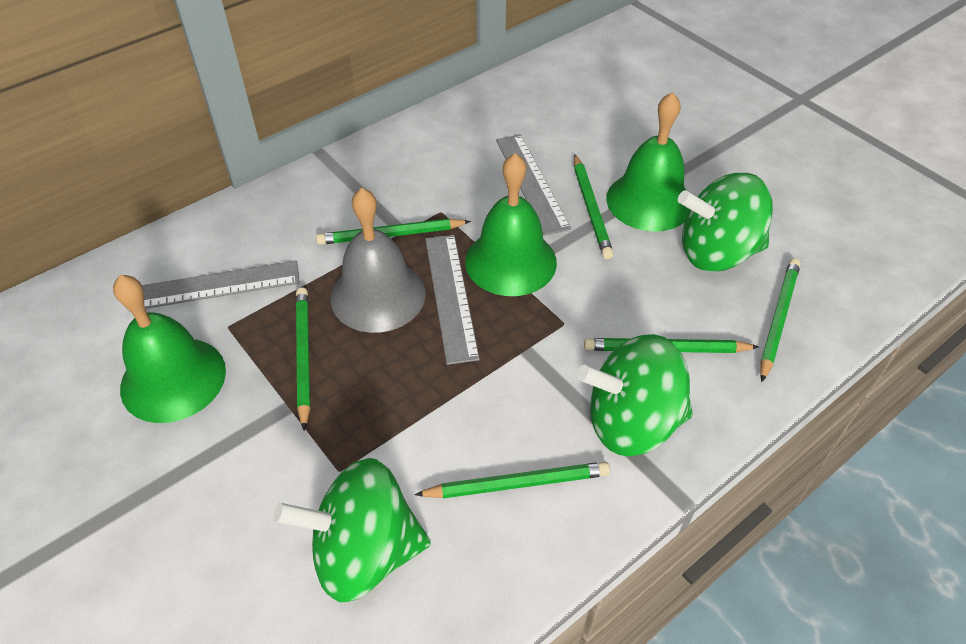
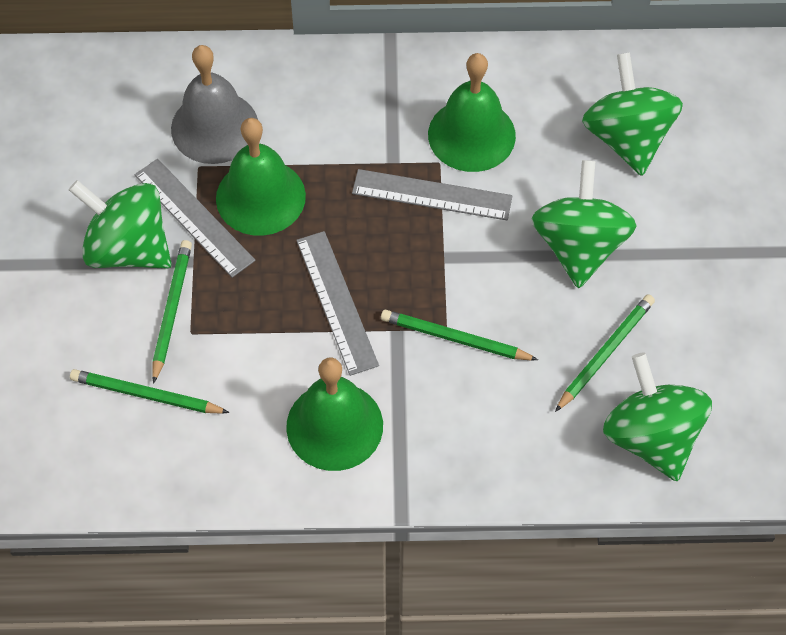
green pencil: 6 -> 4
green spinning top: 3 -> 4

